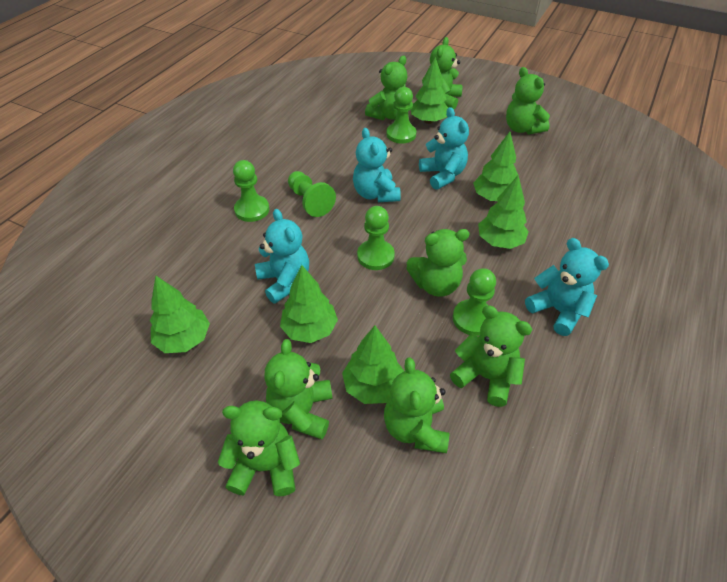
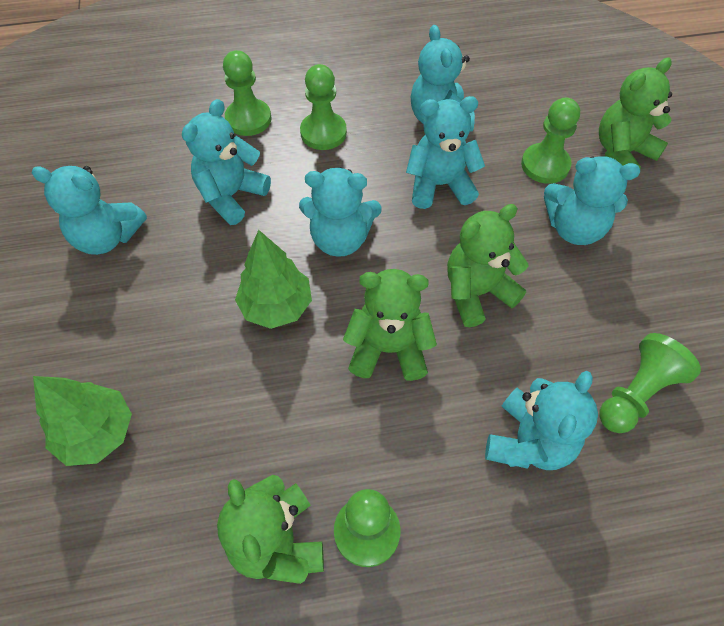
green teddy bear: 8 -> 4
green tree: 6 -> 2
turquoise teddy bear: 4 -> 7

